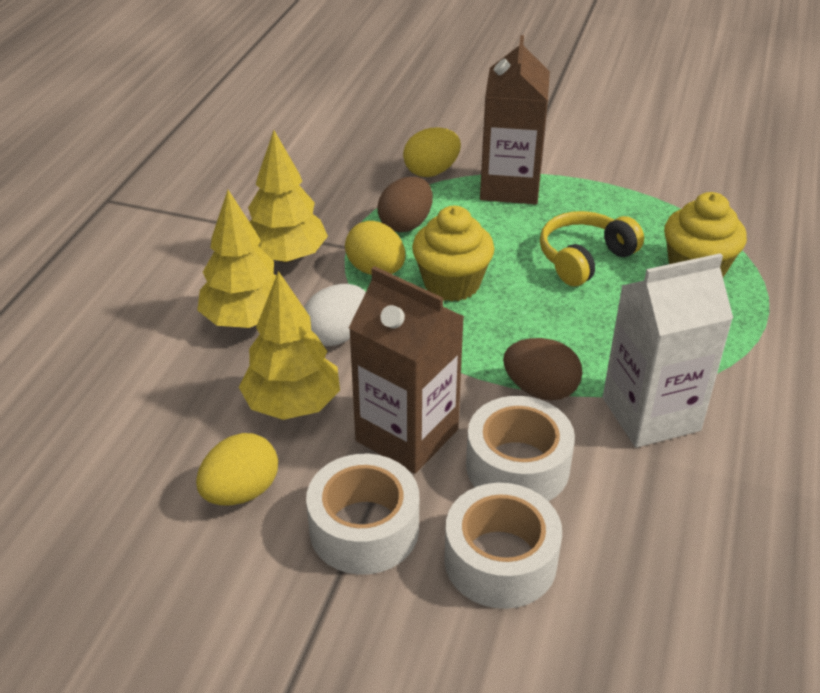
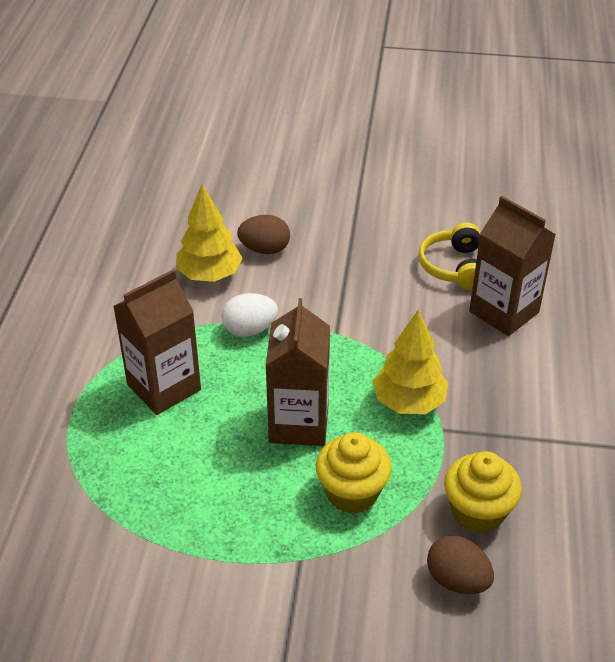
brown carton: 2 -> 3
white carton: 1 -> 0
white tape: 3 -> 0
yellow egg: 3 -> 0
yellow tree: 3 -> 2

